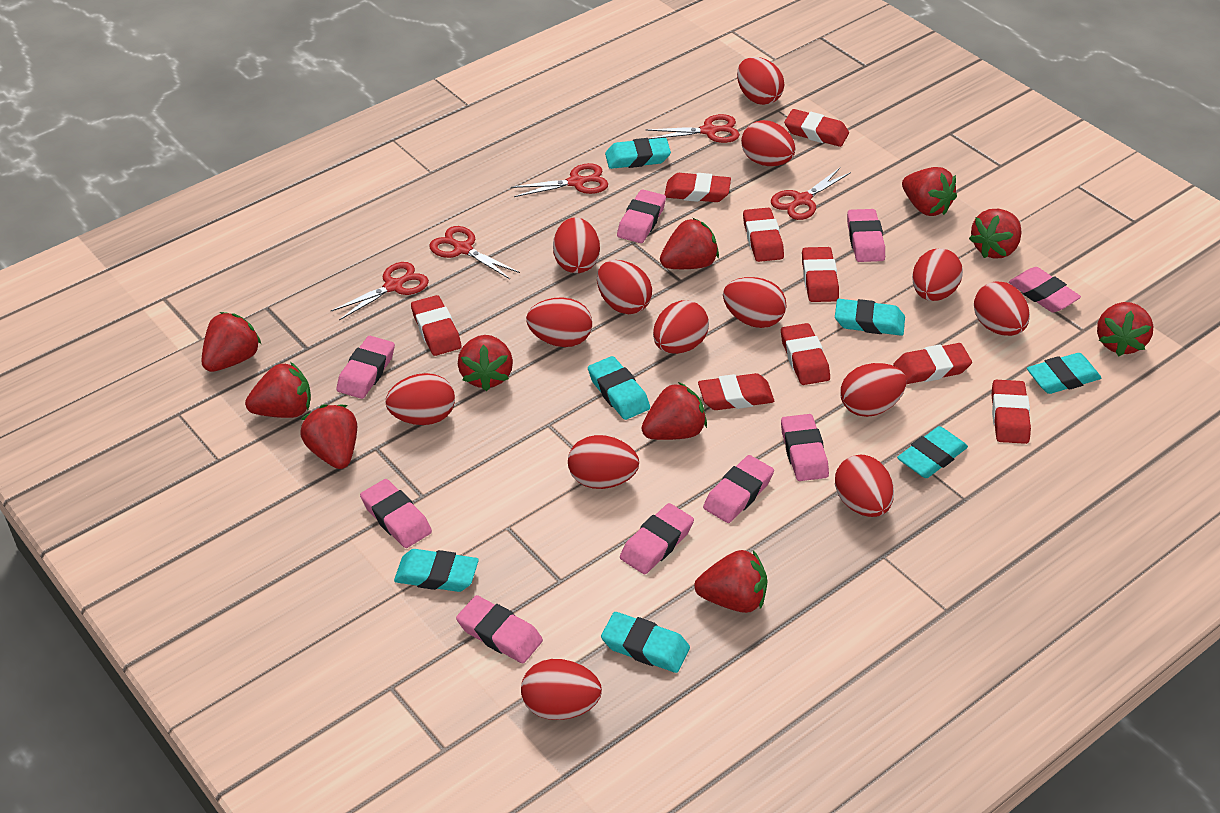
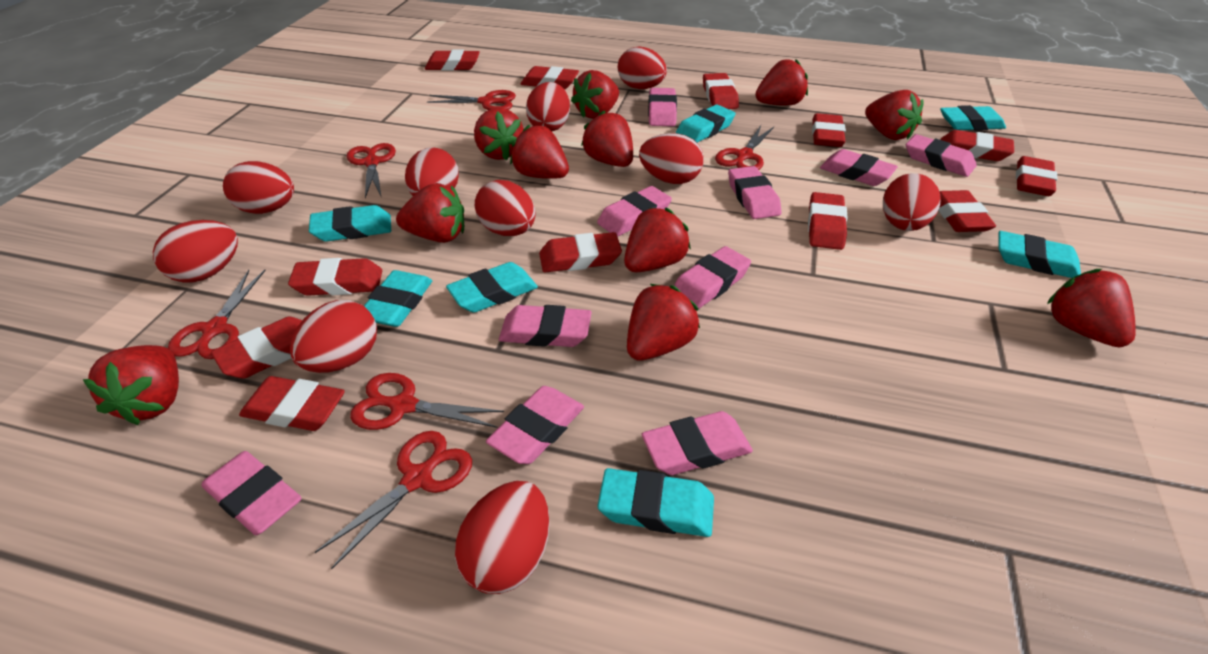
pink eraser: 9 -> 10
red egg: 14 -> 10
red eraser: 9 -> 12
red scissors: 5 -> 6
red strawberry: 10 -> 11

